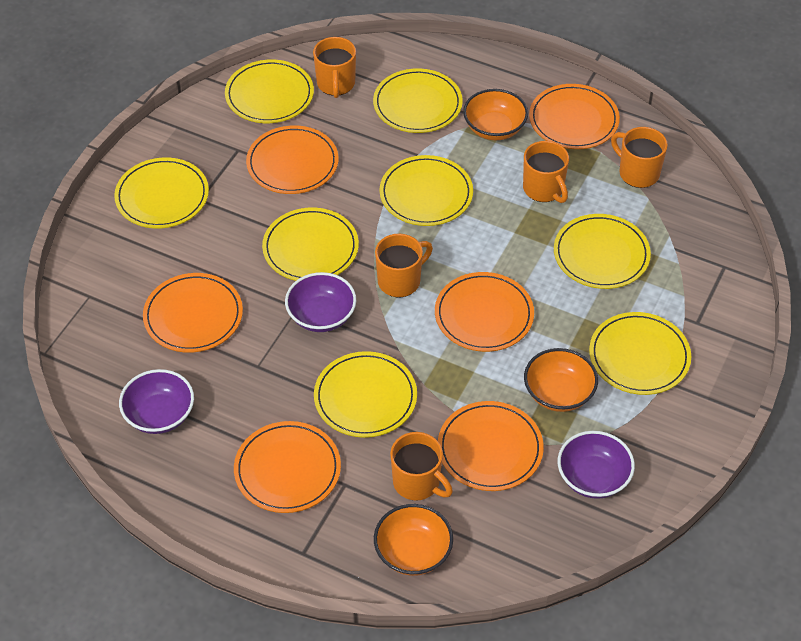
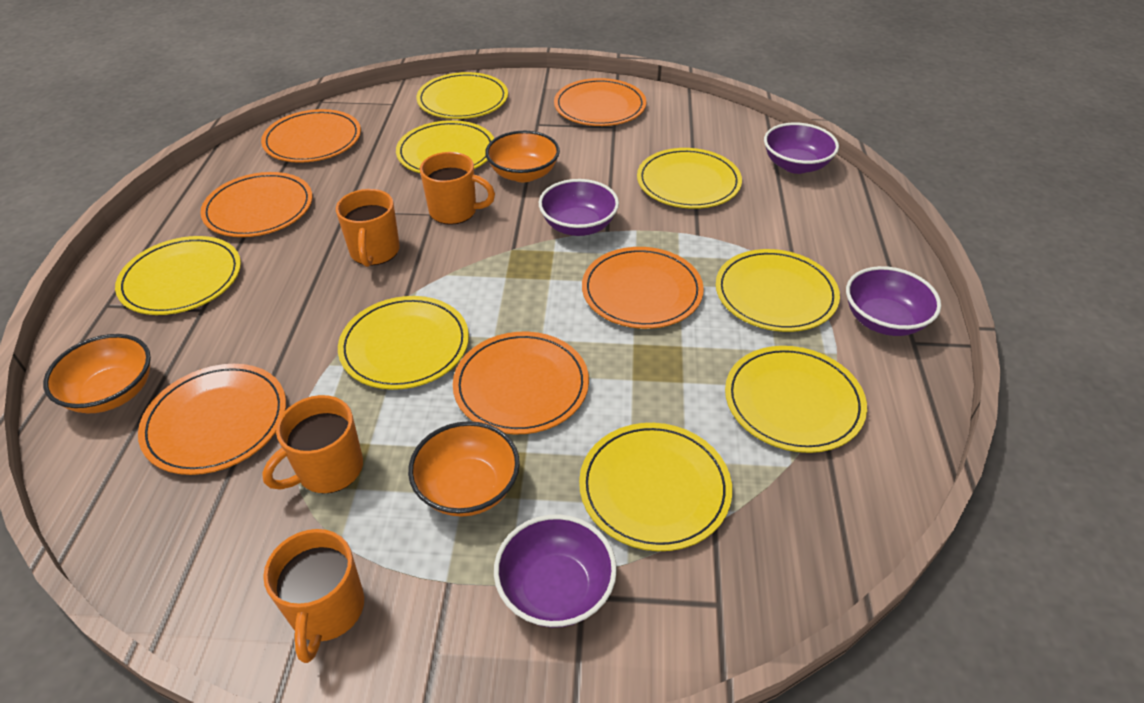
orange mug: 5 -> 4
purple bowl: 3 -> 4

